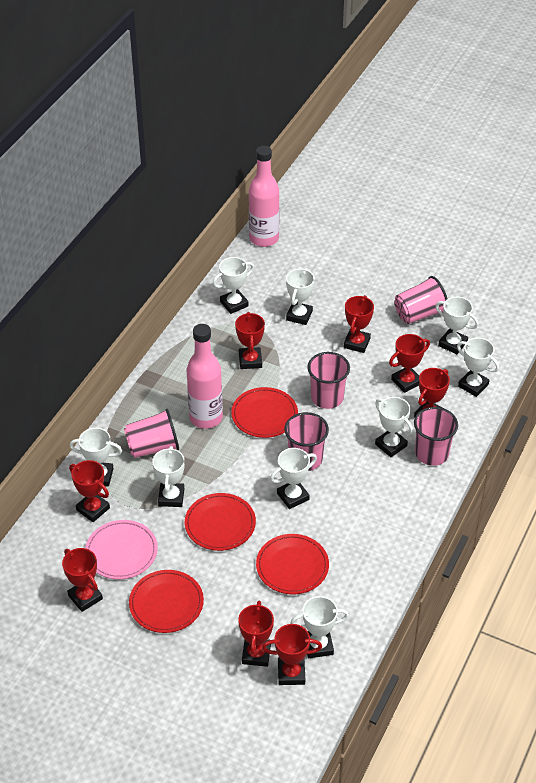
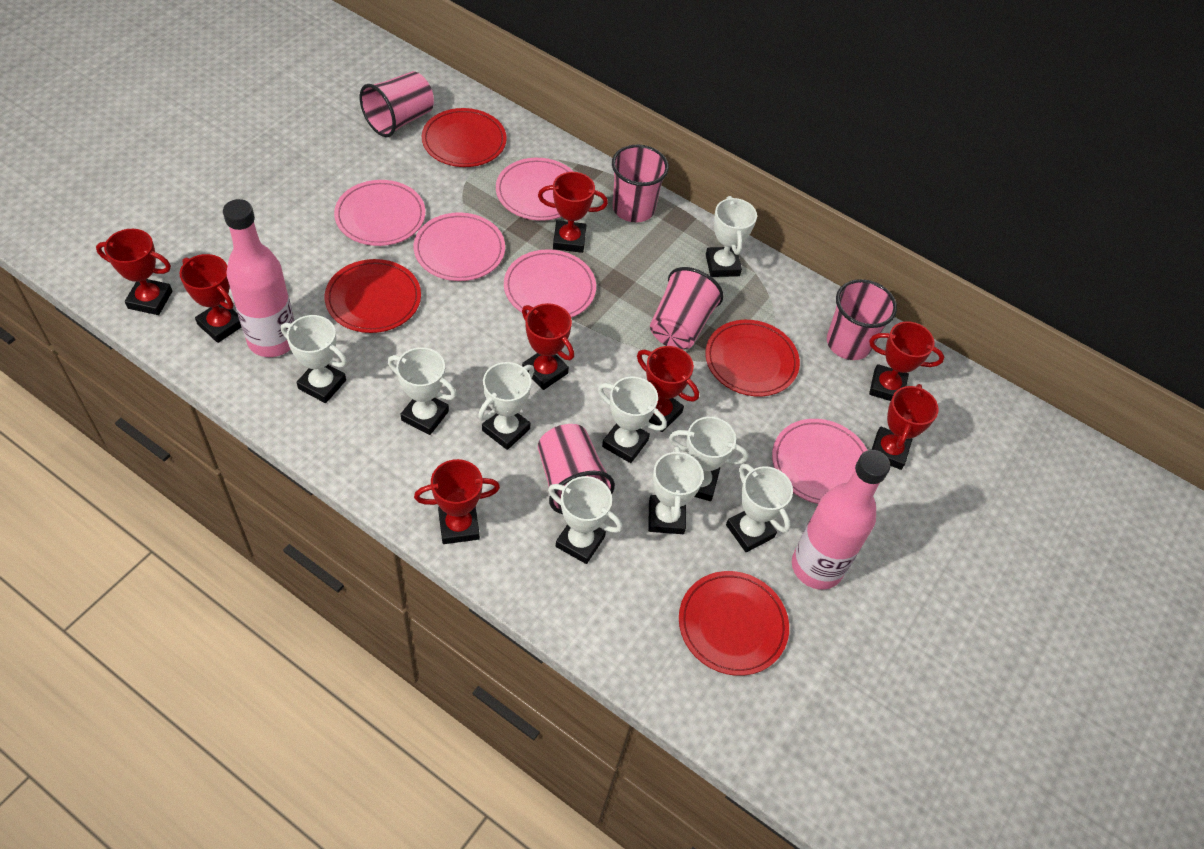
pink plate: 1 -> 5

